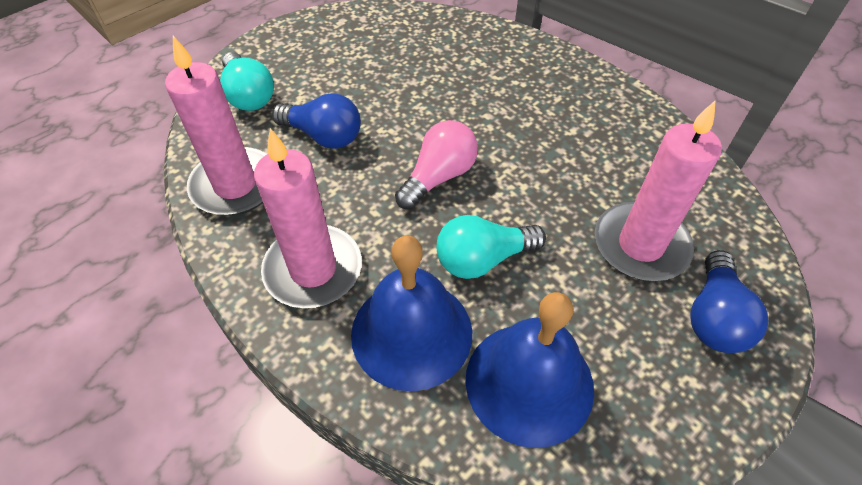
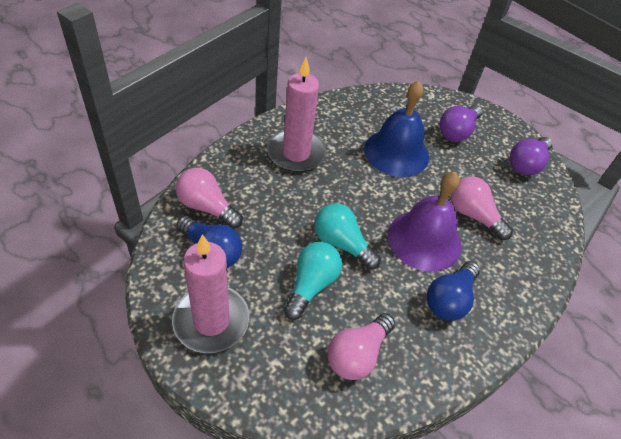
blue bell: 2 -> 1
pink candle: 3 -> 2
pink light bulb: 1 -> 3
purple bell: 0 -> 1
purple light bulb: 0 -> 2

